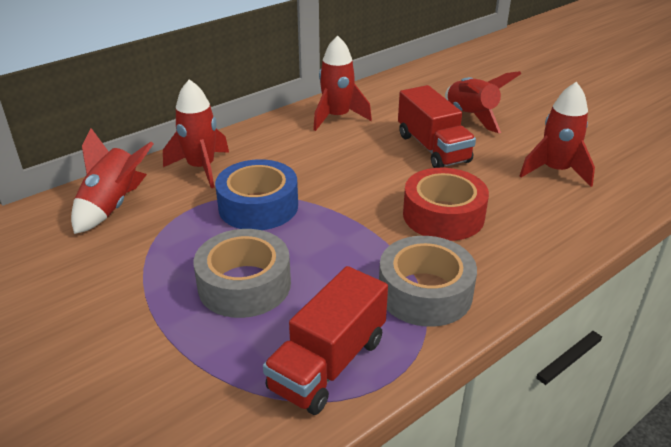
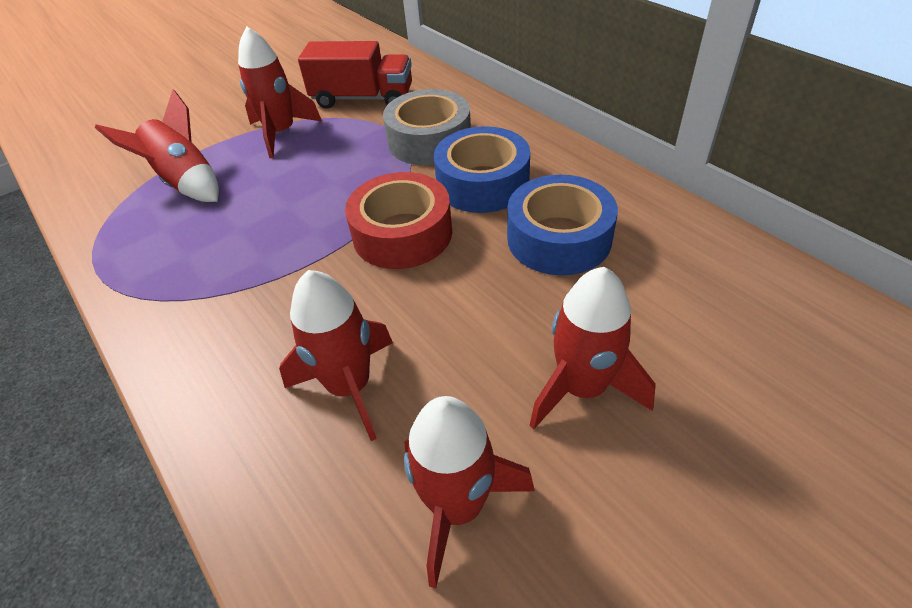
blue tape: 1 -> 2
grey tape: 2 -> 1
red truck: 2 -> 1

